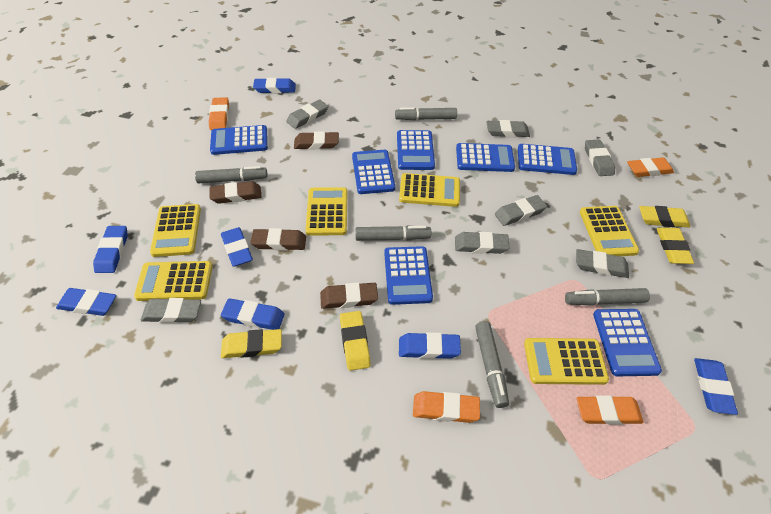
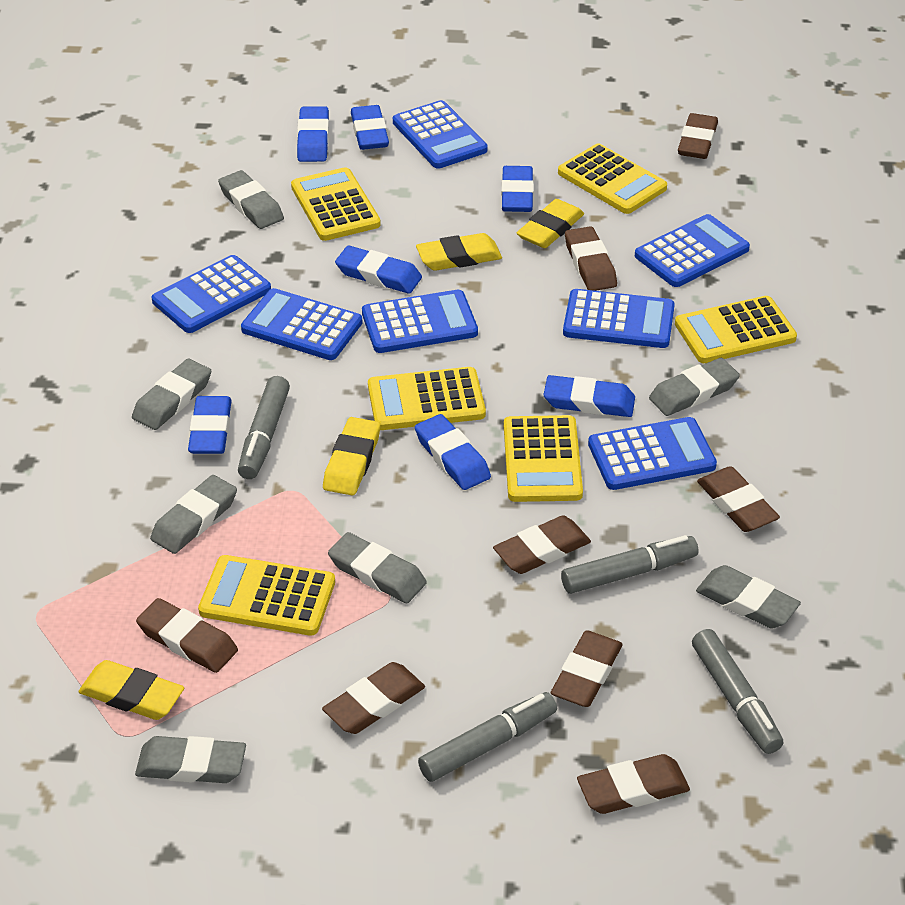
brown eraser: 4 -> 8
grey marker: 5 -> 4
orange eraser: 4 -> 0

